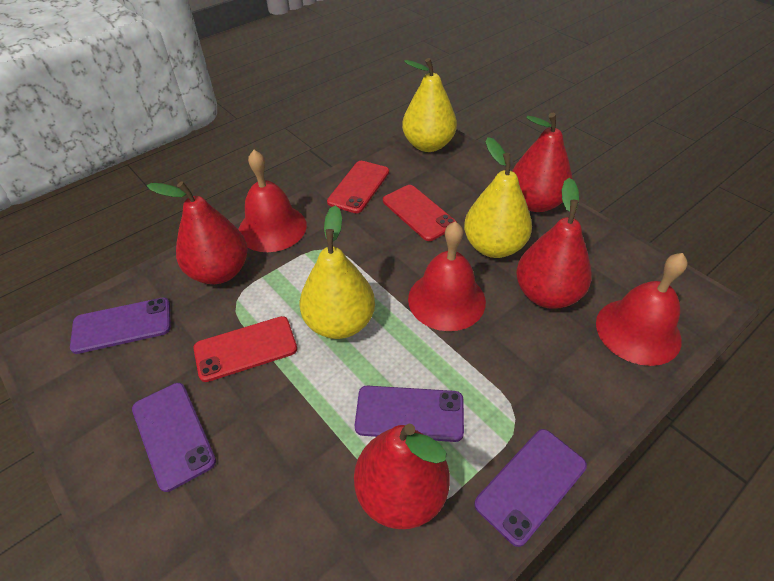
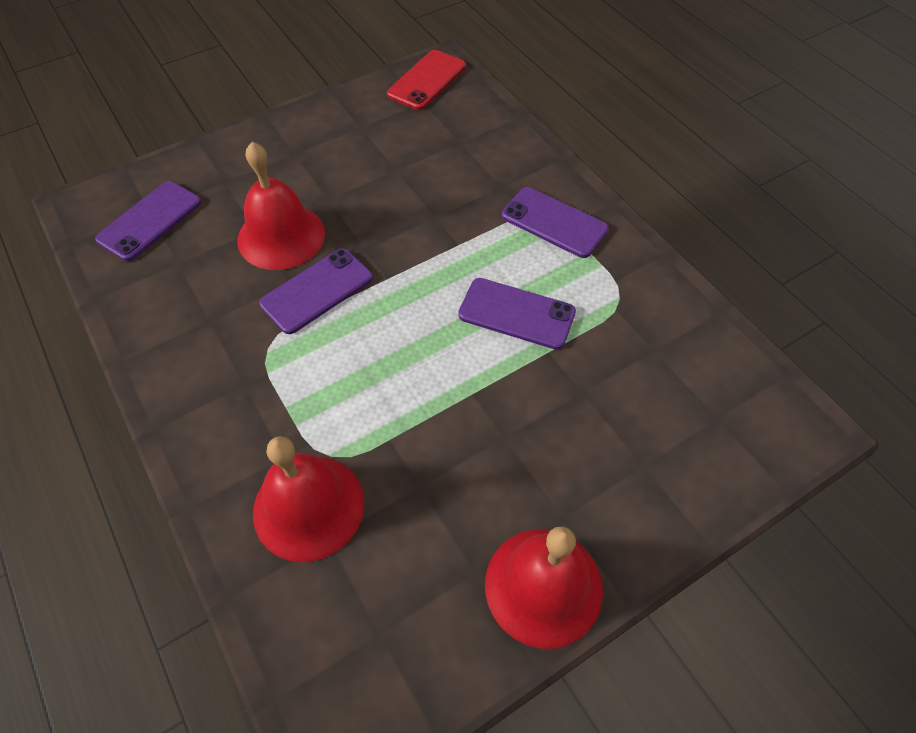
red pear: 4 -> 0
red phone: 3 -> 1
yellow pear: 3 -> 0

